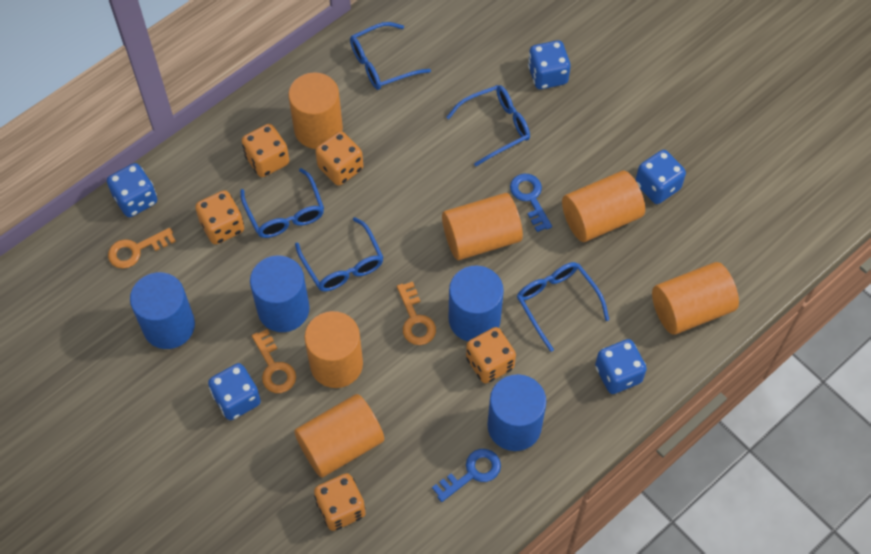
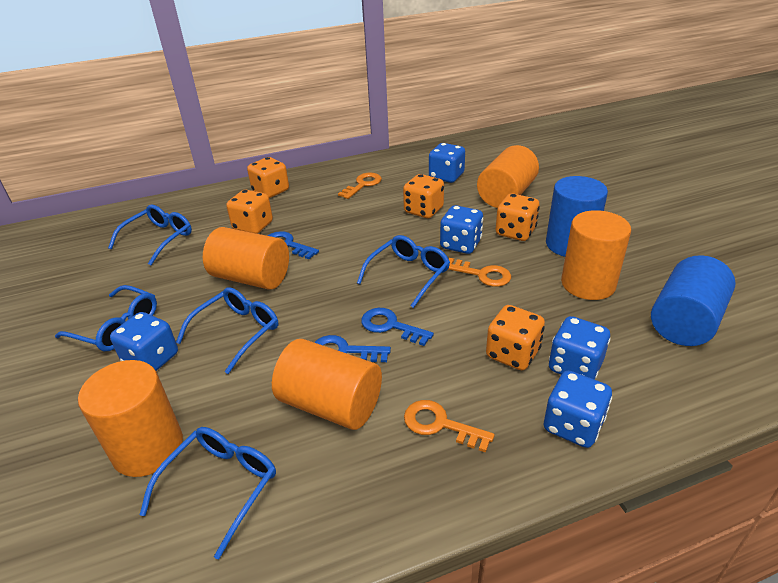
blue cylinder: 4 -> 2
blue key: 2 -> 3
orange cylinder: 6 -> 5

